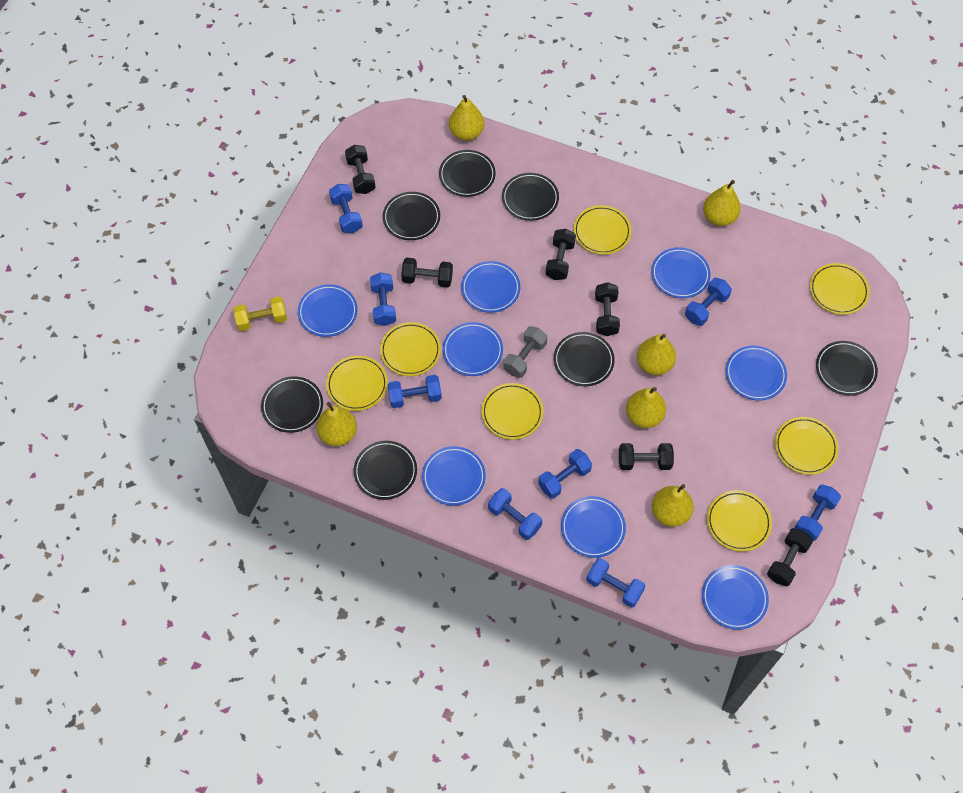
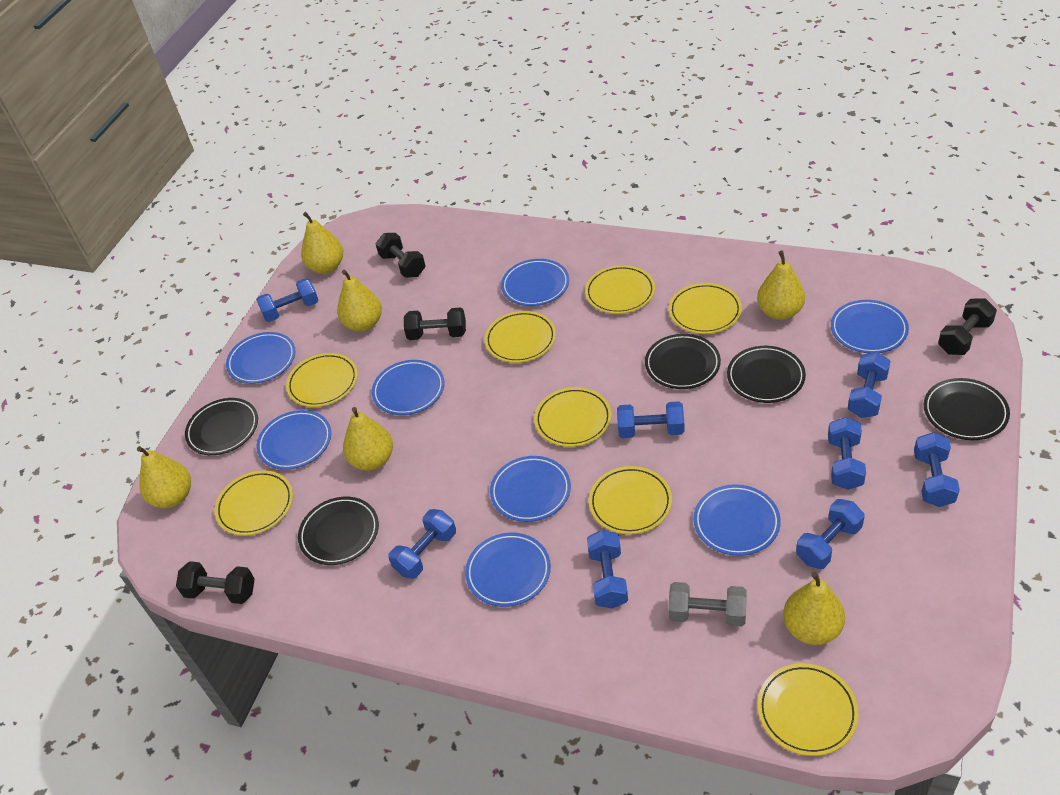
black dumbbell: 6 -> 4
black plate: 7 -> 5
yellow dumbbell: 1 -> 0
yellow plate: 7 -> 8

